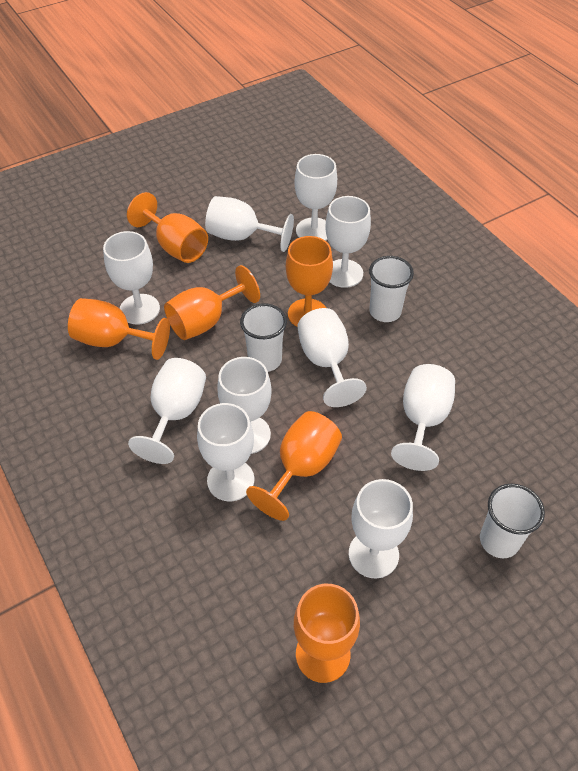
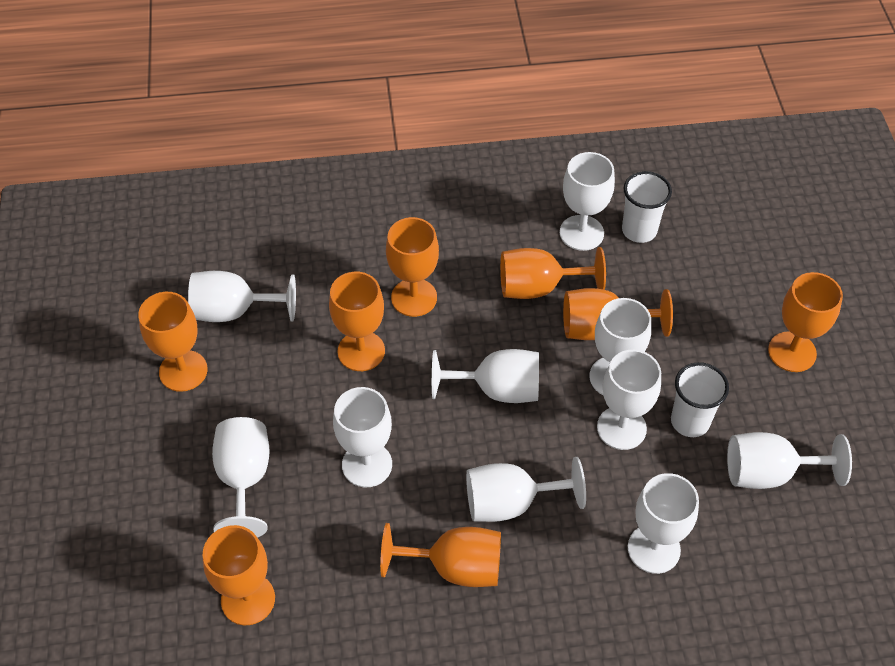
orange goblet: 6 -> 8
white cup: 3 -> 2

